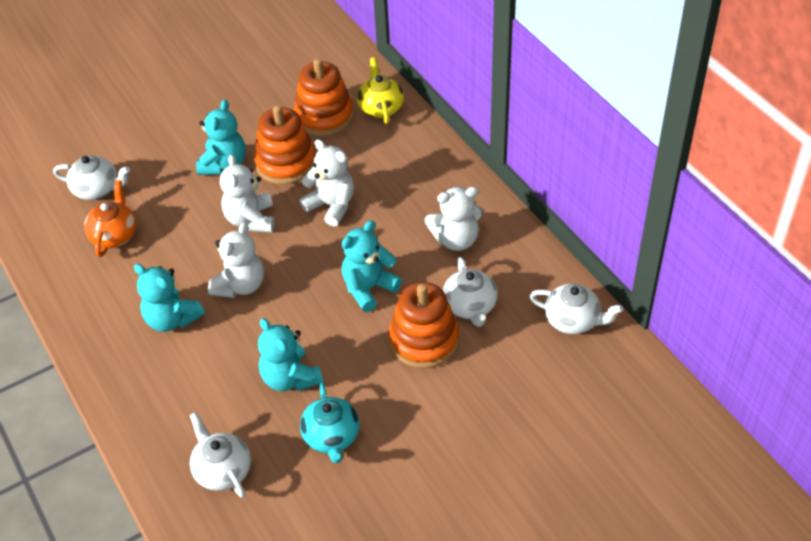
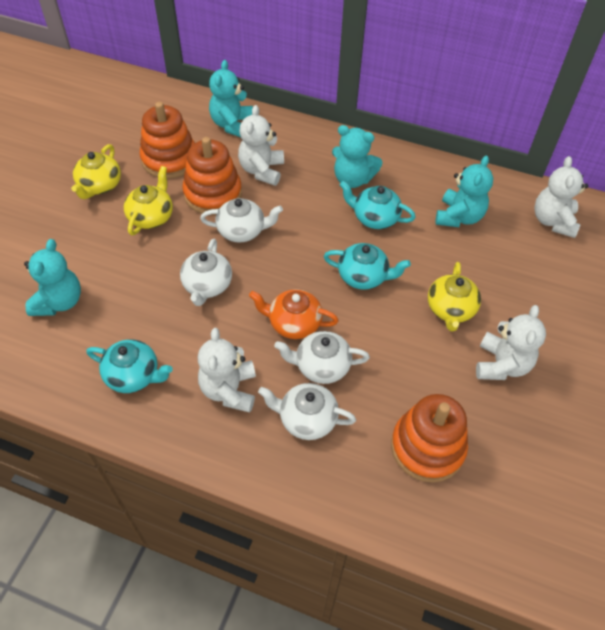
turquoise teapot: 1 -> 3
yellow teapot: 1 -> 3

